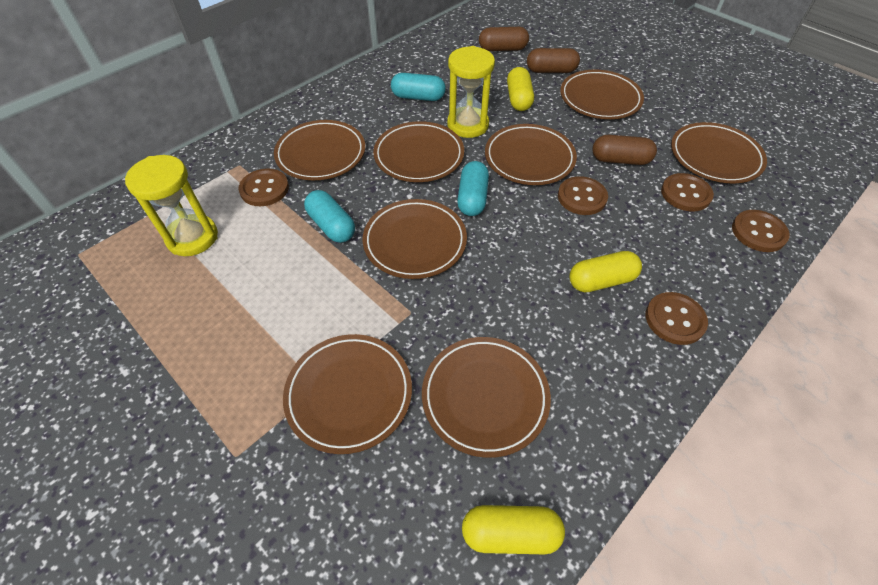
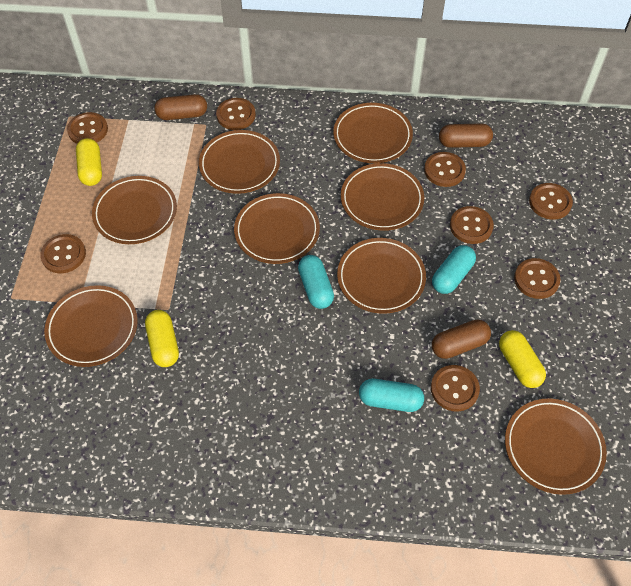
brown button: 5 -> 8
yellow hourglass: 2 -> 0

